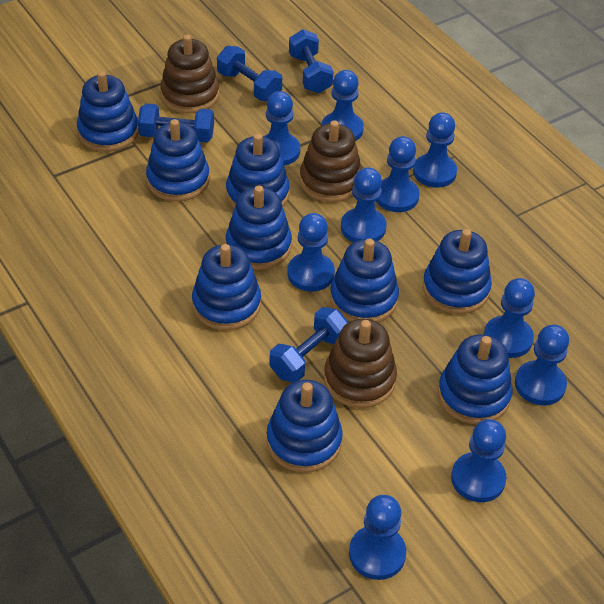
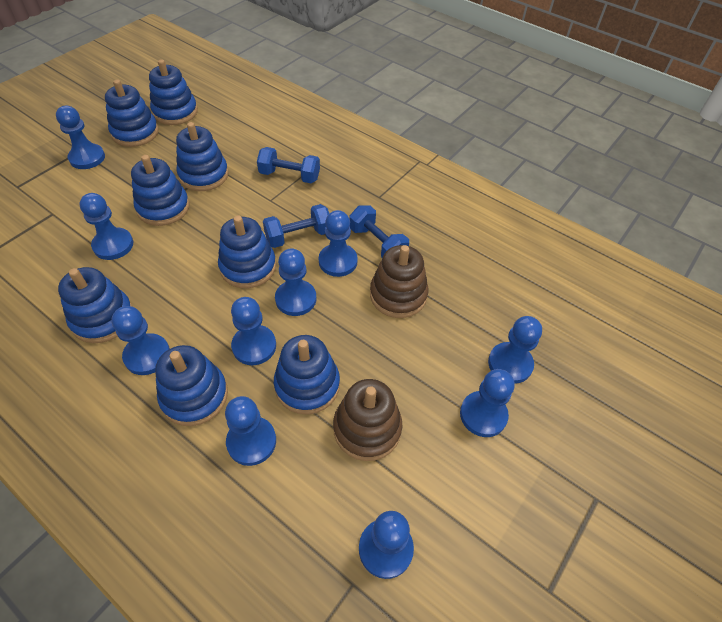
blue dumbbell: 4 -> 3
blue stacking toy: 9 -> 8
brown stacking toy: 3 -> 2

